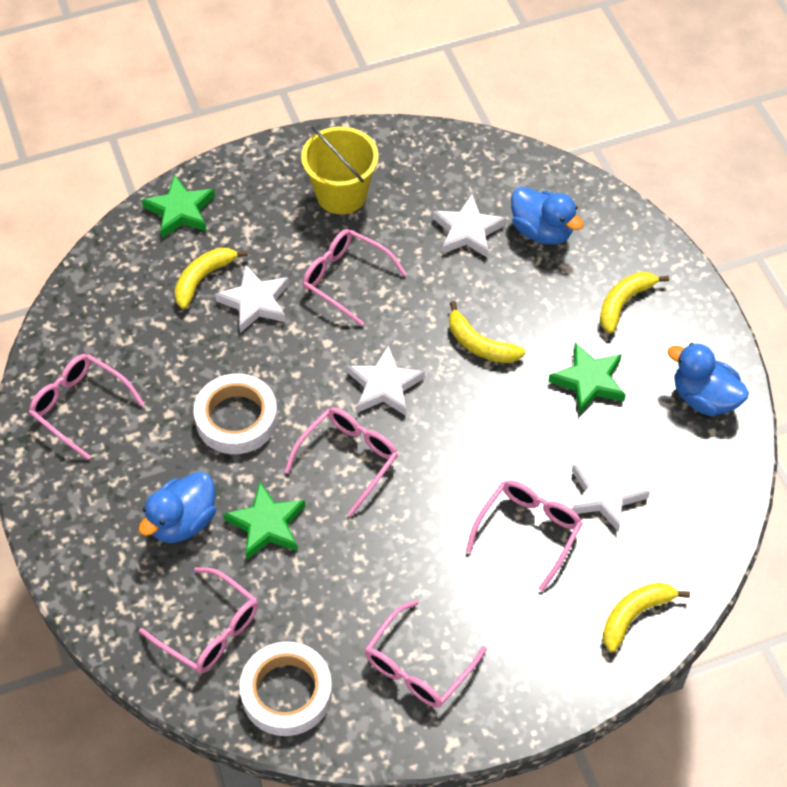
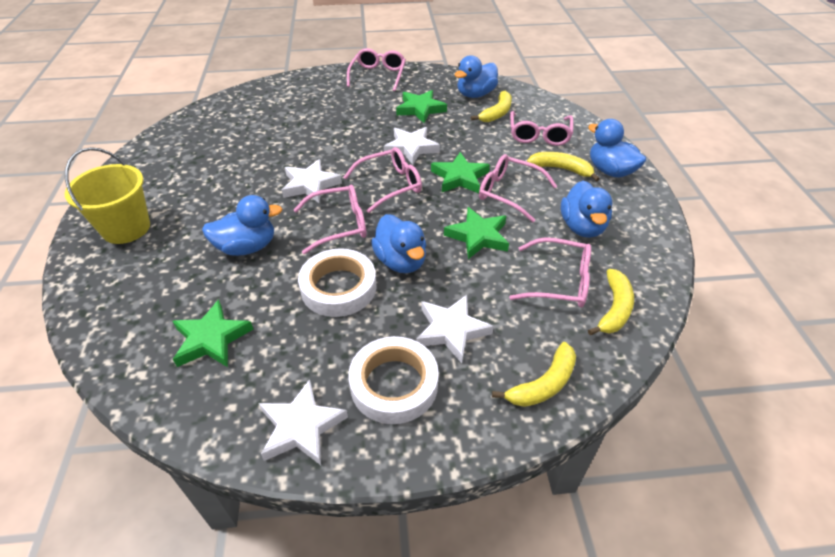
blue duck: 3 -> 5
green star: 3 -> 4

